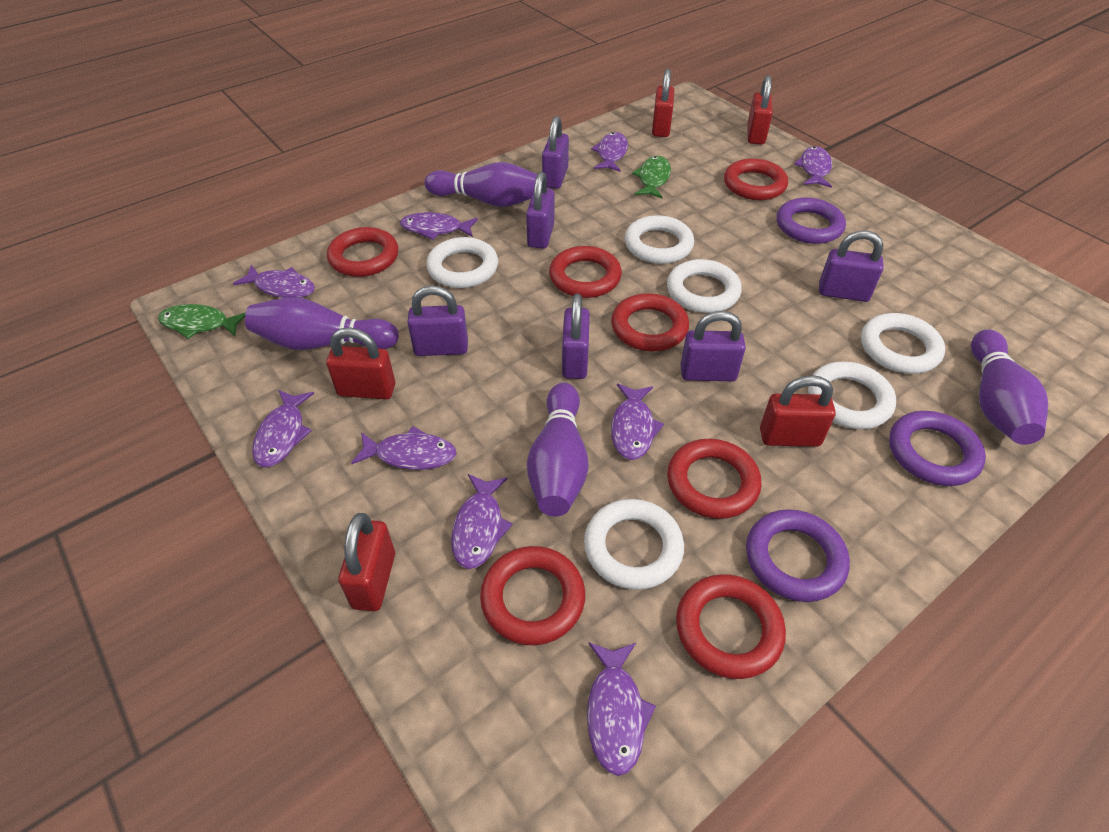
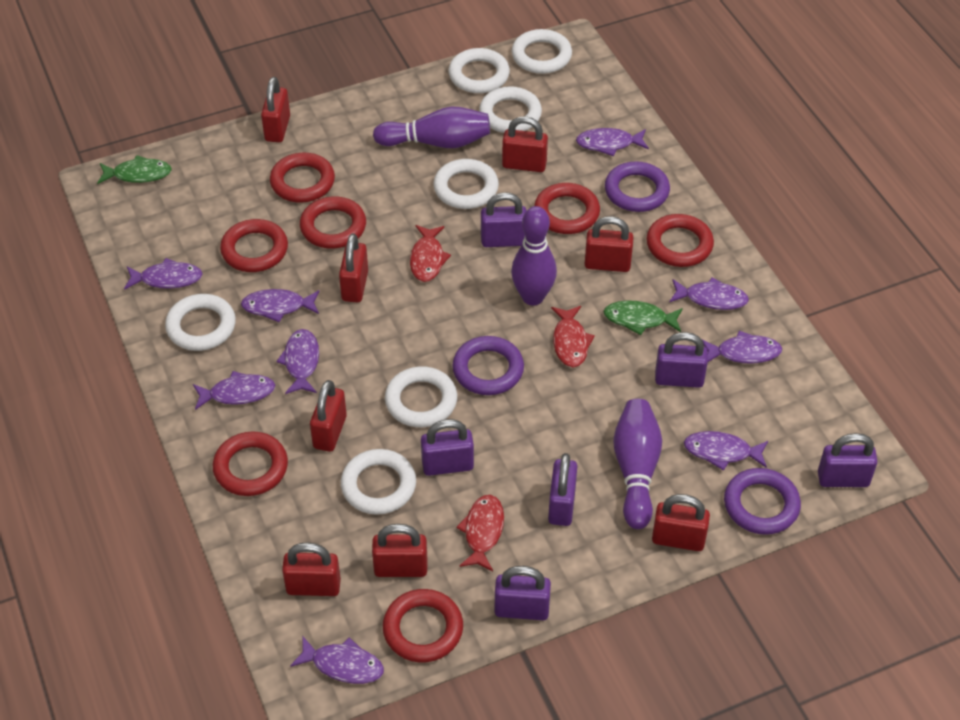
purple bowling pin: 4 -> 3
red fish: 0 -> 3
red padlock: 5 -> 8
white ring: 6 -> 7

